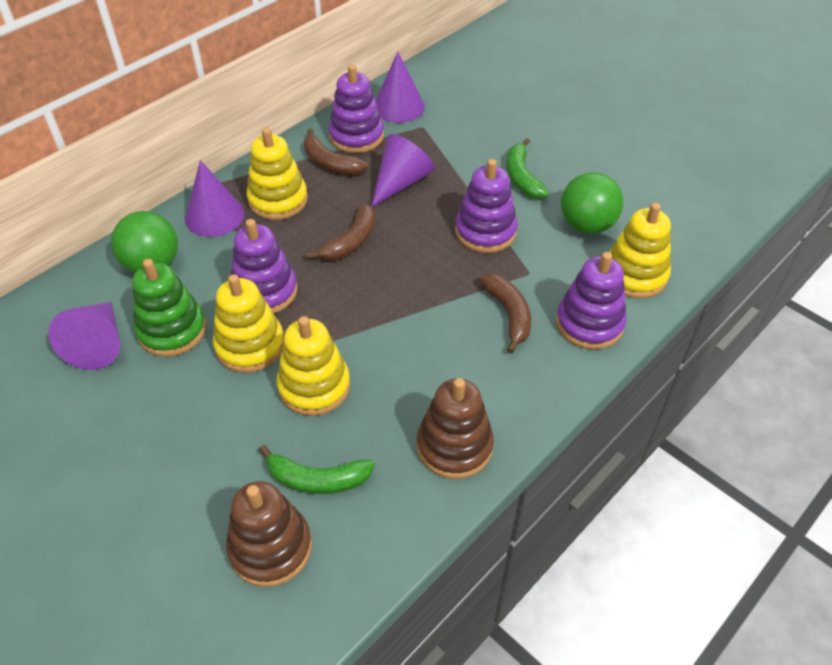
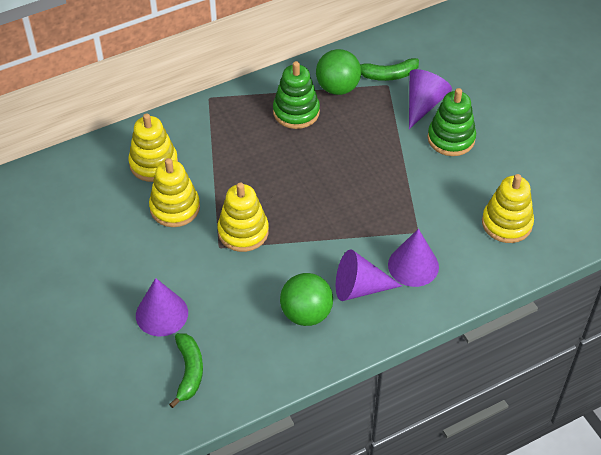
brown banana: 3 -> 0
brown stacking toy: 2 -> 0
green stacking toy: 1 -> 2
purple stacking toy: 4 -> 0

